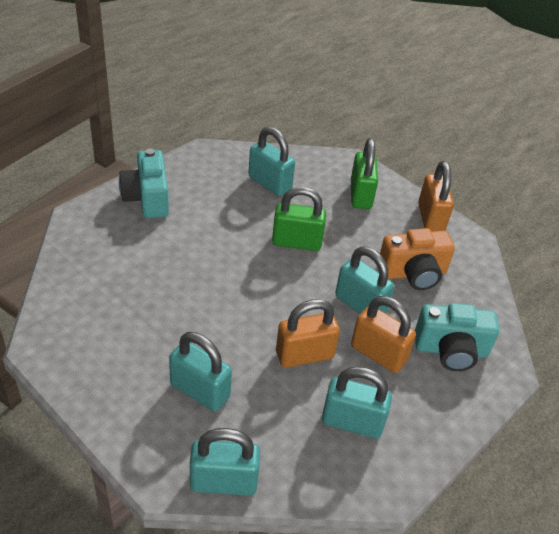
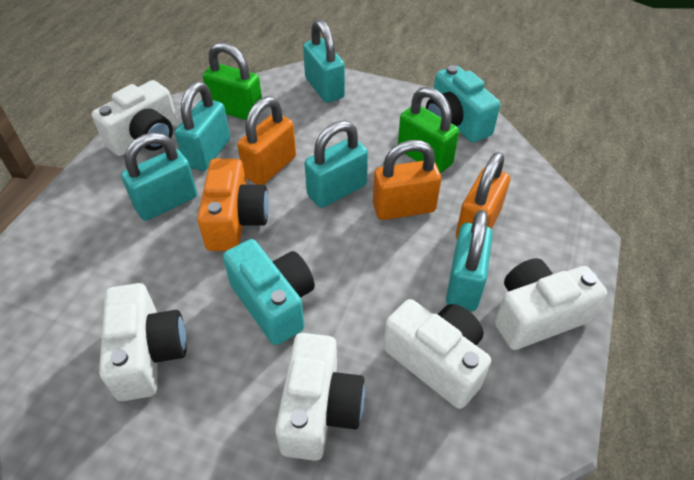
white camera: 0 -> 5

